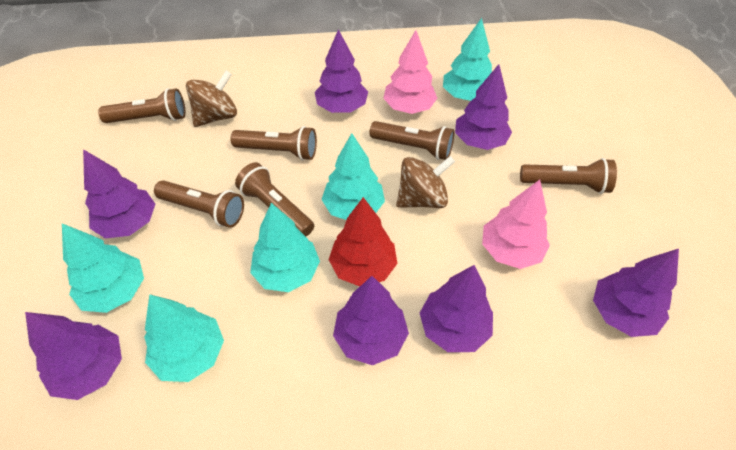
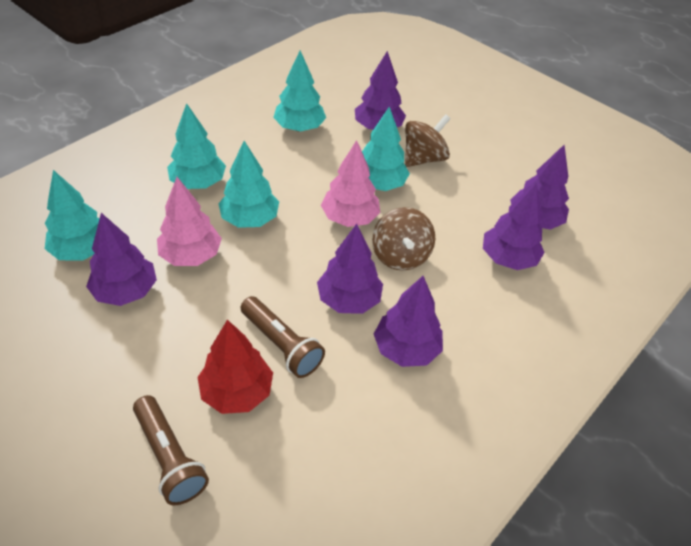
brown flashlight: 6 -> 2
purple tree: 7 -> 6

